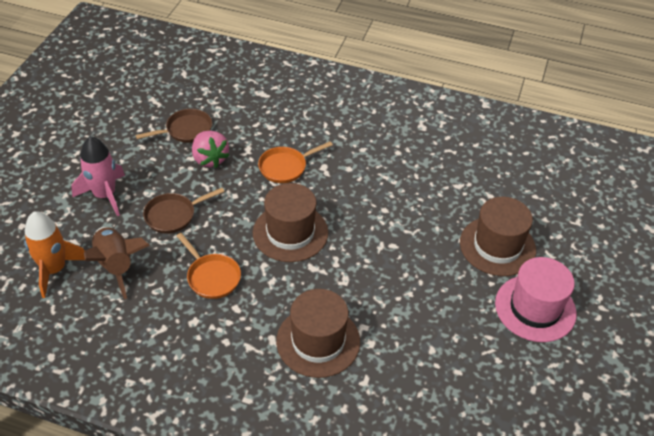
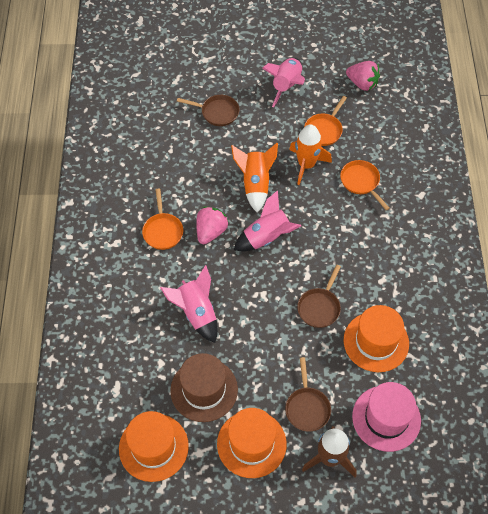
brown hat: 3 -> 1
brown pan: 2 -> 3
orange hat: 0 -> 3
orange pan: 2 -> 3
orange rocket: 1 -> 2
pink rocket: 1 -> 3
pink strawberry: 1 -> 2

